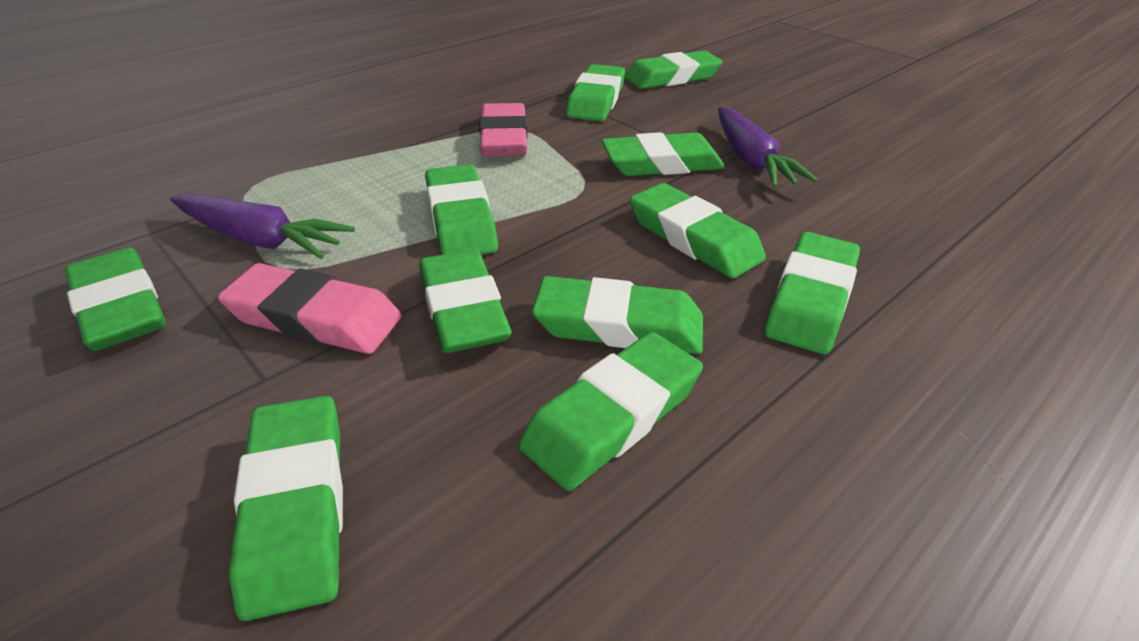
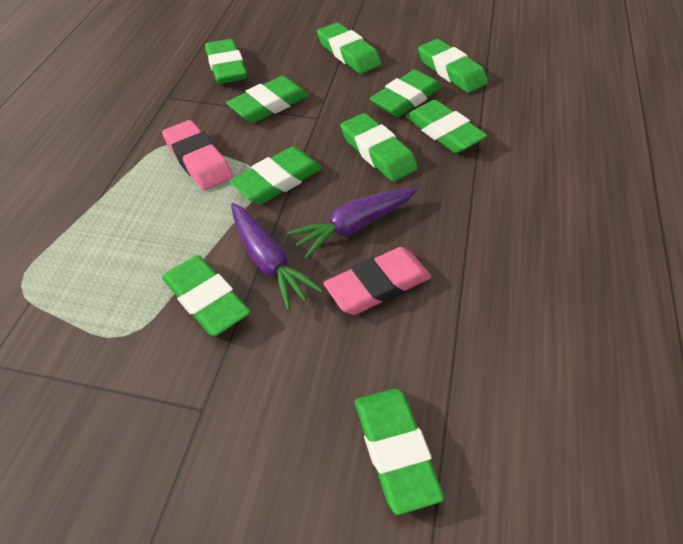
green eraser: 11 -> 10

